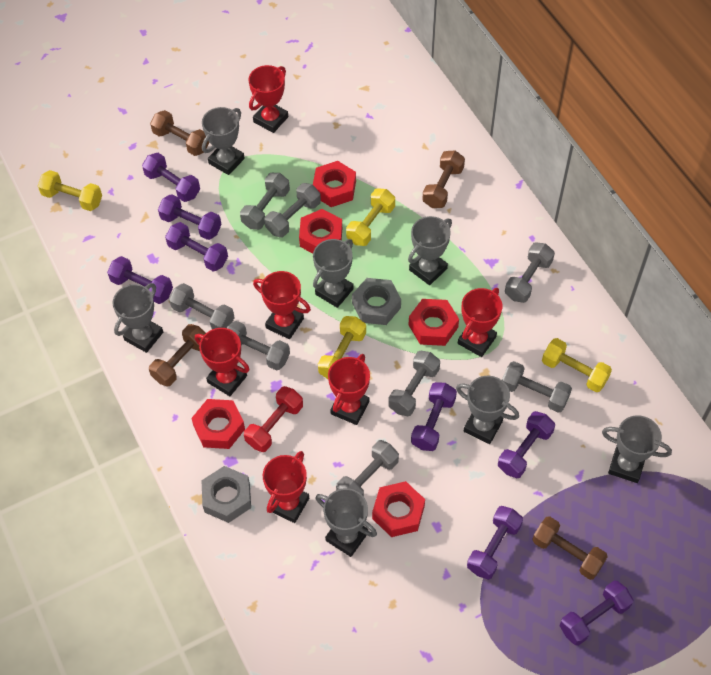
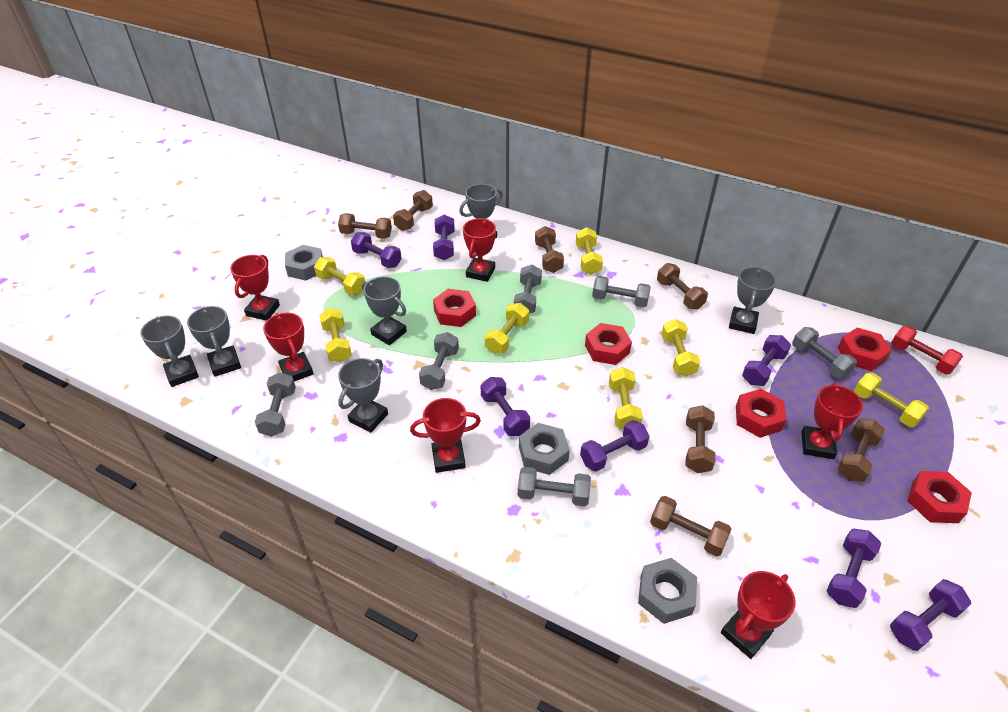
brown dumbbell: 4 -> 7
grey dumbbell: 8 -> 6
grey nut: 2 -> 3
grey trophy: 7 -> 6
purple dumbbell: 8 -> 7
yellow dumbbell: 4 -> 7

